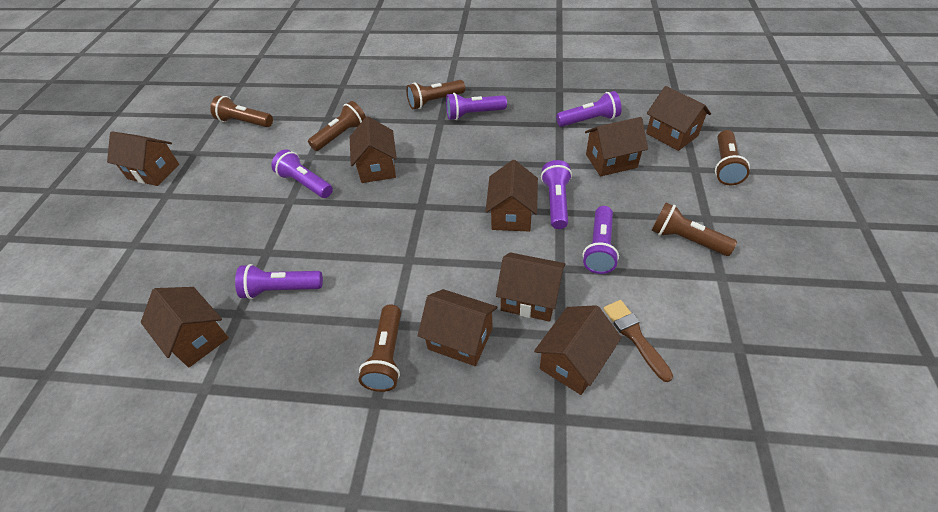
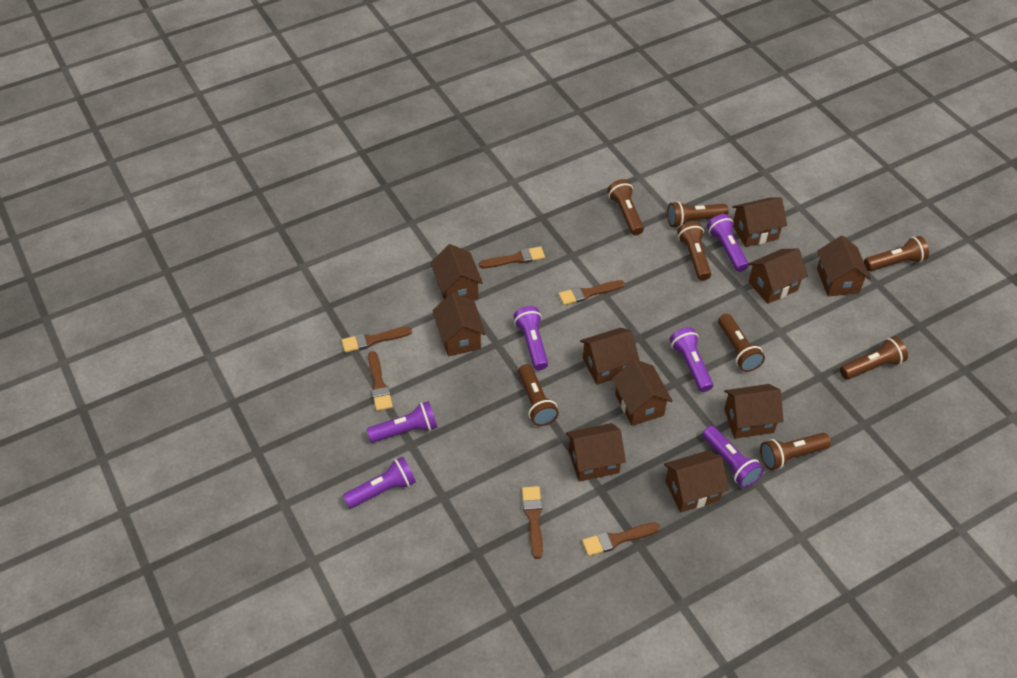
brown brush: 1 -> 6
brown flashlight: 6 -> 8
brown house: 9 -> 10

